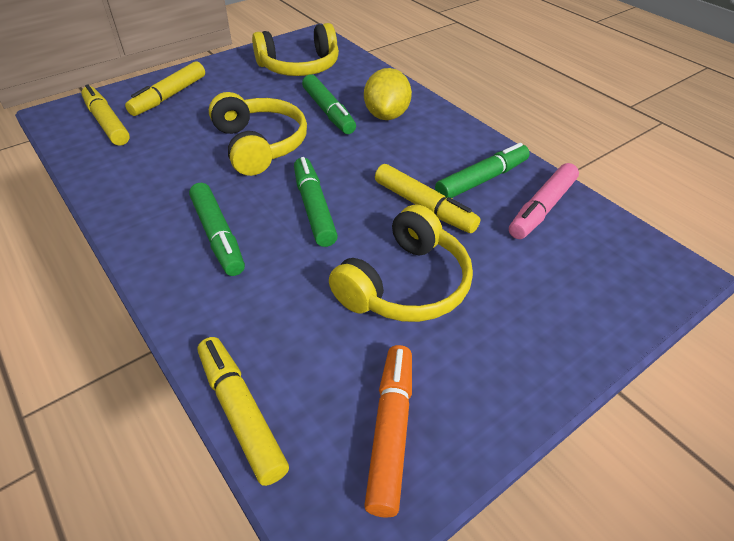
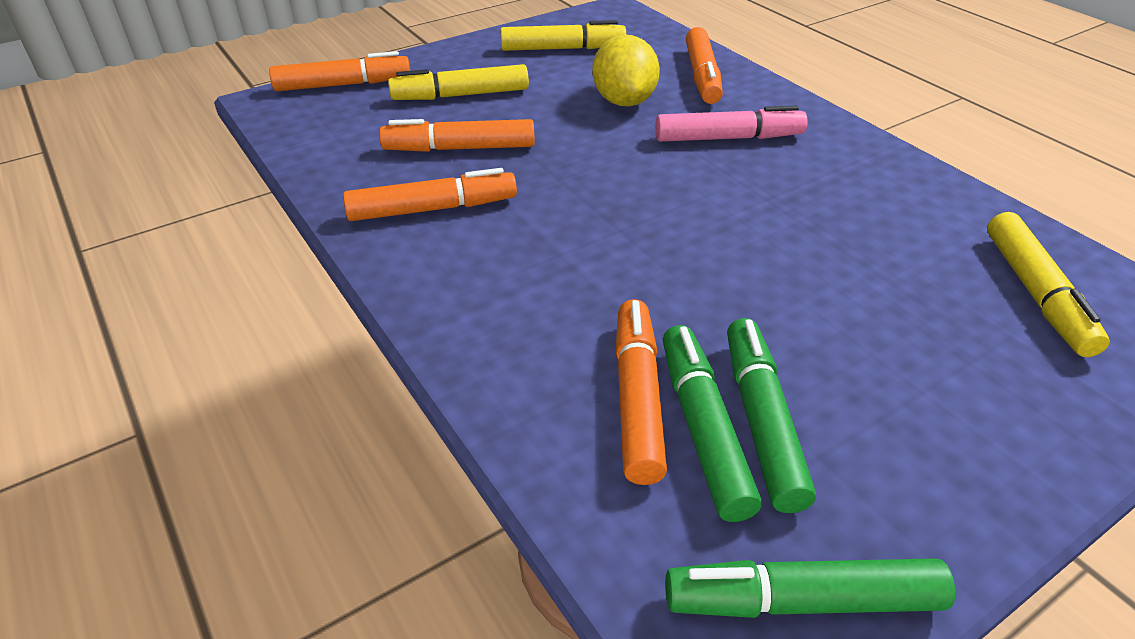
green marker: 4 -> 3
orange marker: 1 -> 5
yellow headphones: 3 -> 0
yellow marker: 4 -> 3

